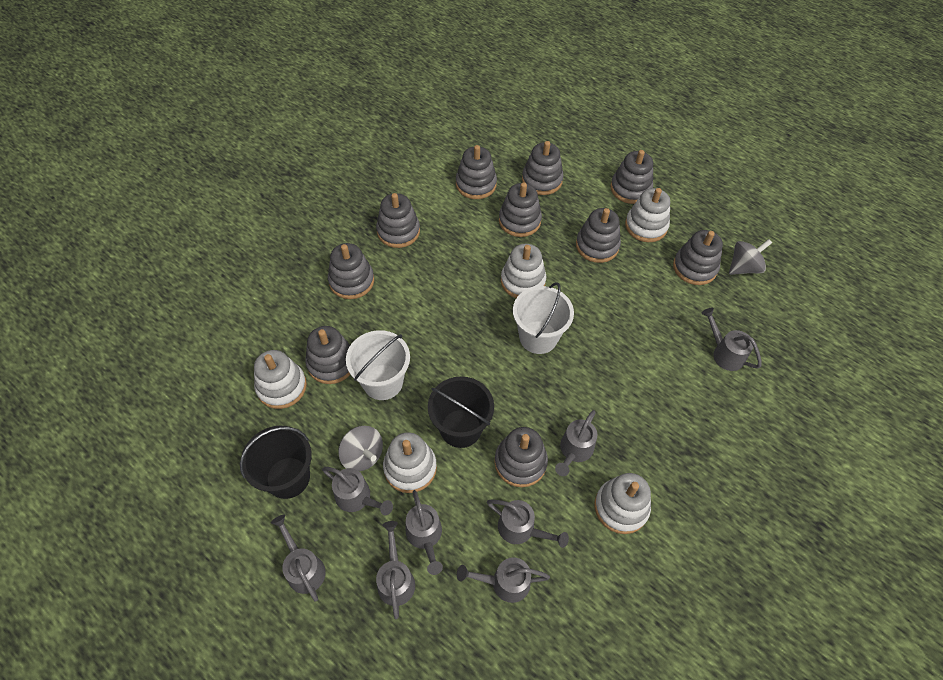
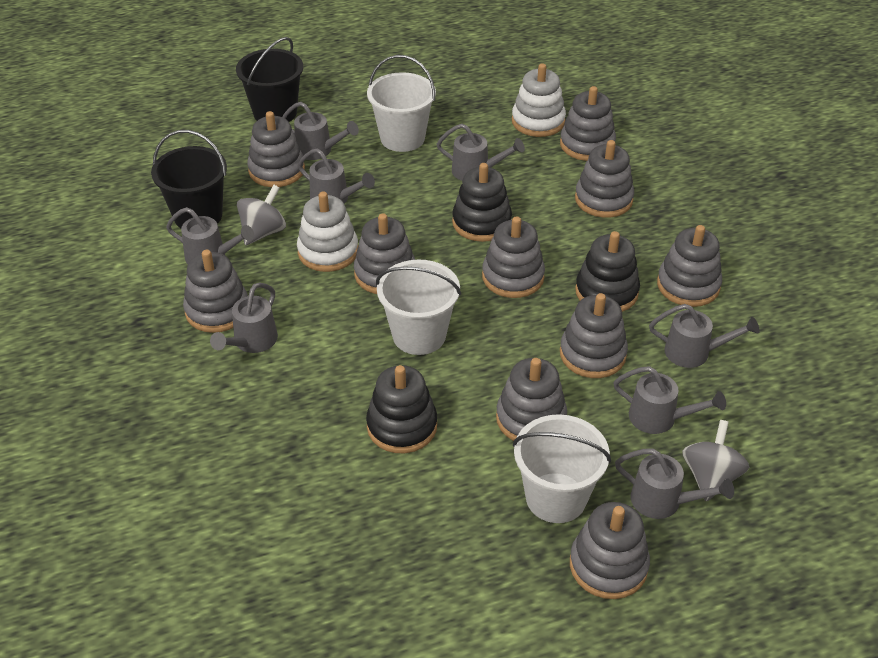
black stacking toy: 0 -> 3
white bucket: 2 -> 3
white stacking toy: 5 -> 2

